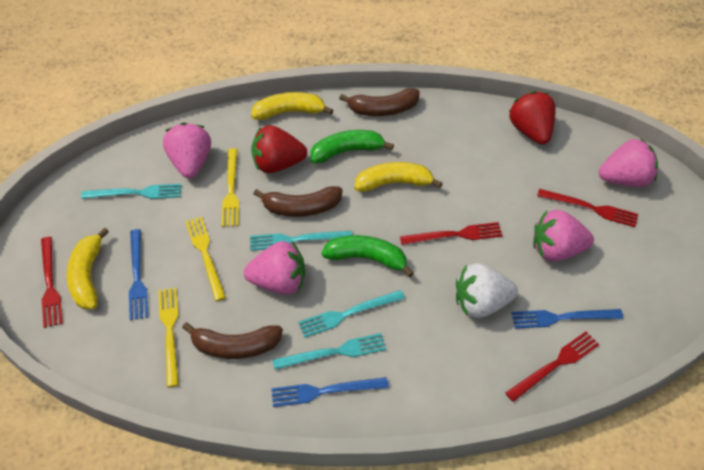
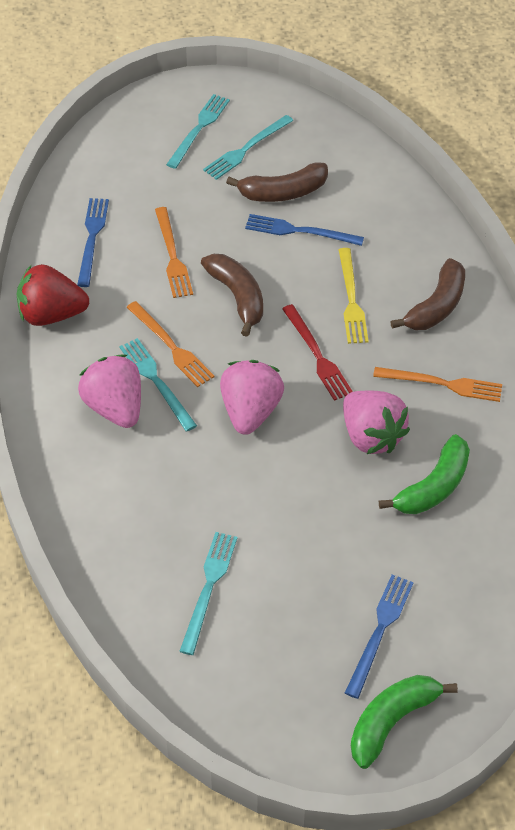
orange fork: 0 -> 3
pink strawberry: 4 -> 3
red fork: 4 -> 1
red strawberry: 2 -> 1
white strawberry: 1 -> 0
yellow banana: 3 -> 0
yellow fork: 3 -> 1

